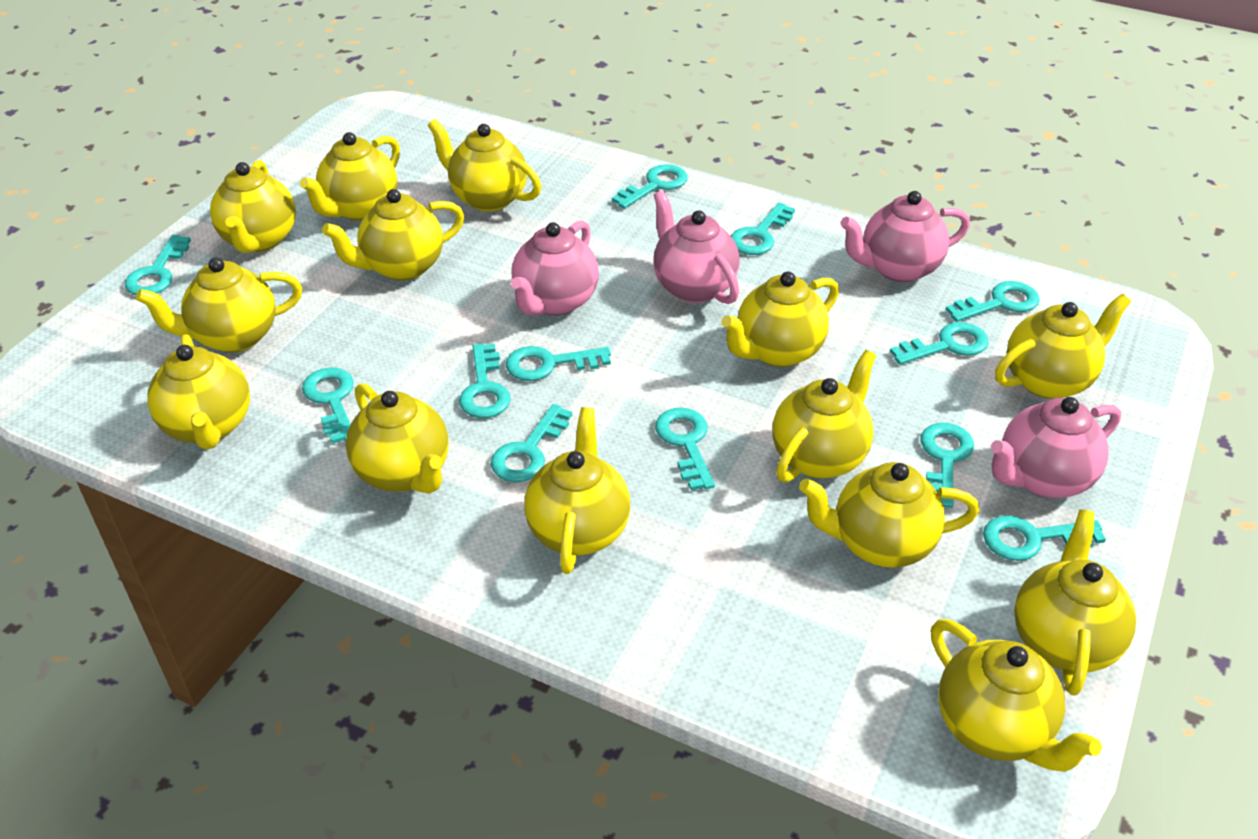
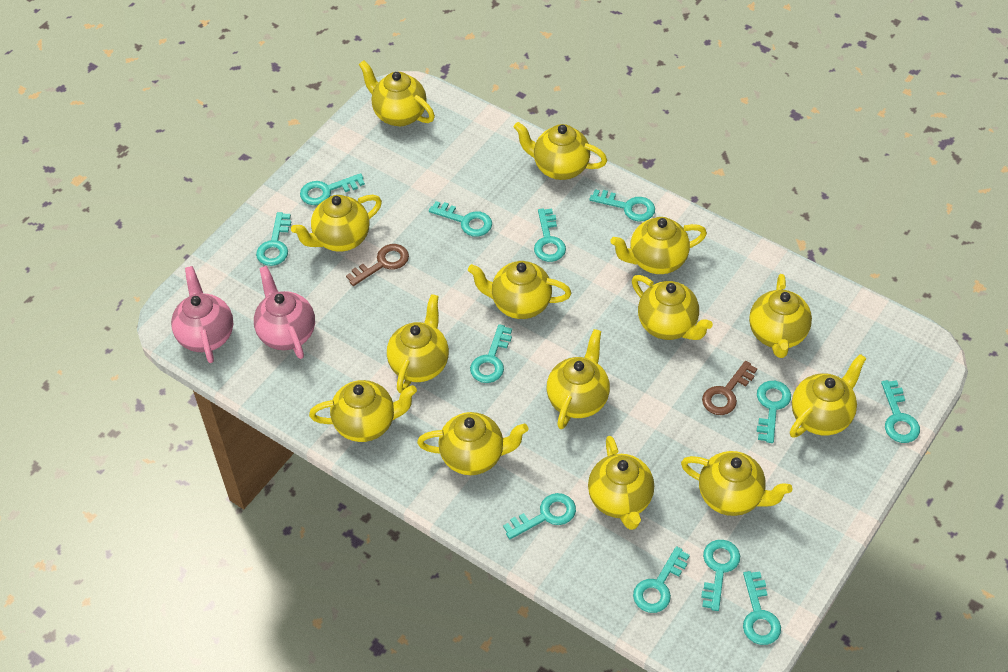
brown key: 0 -> 2
pink teapot: 4 -> 2

